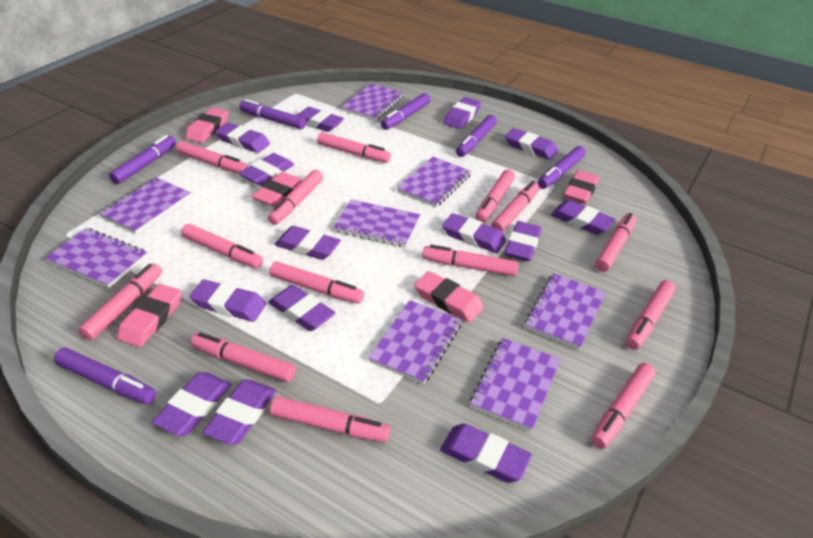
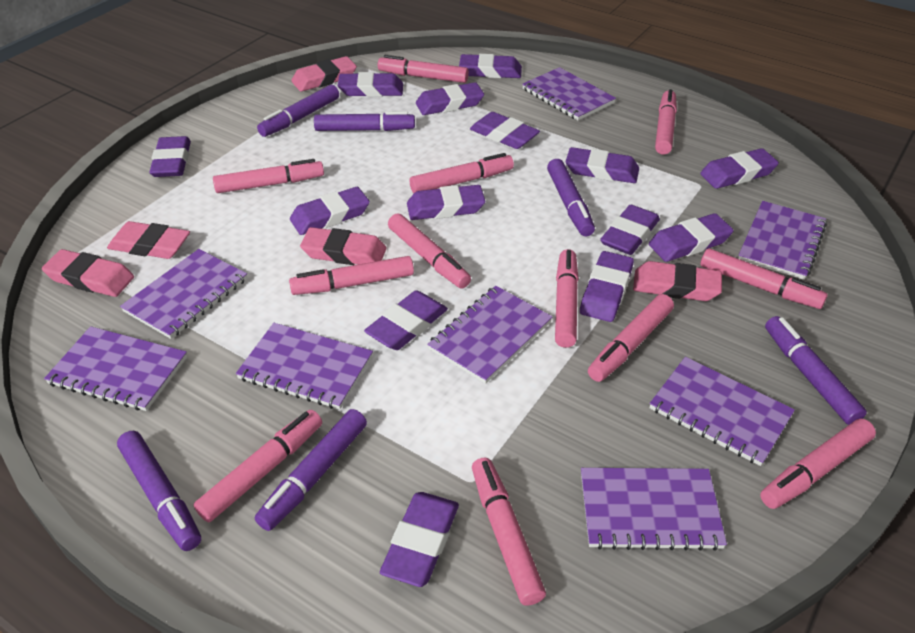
pink marker: 14 -> 12

